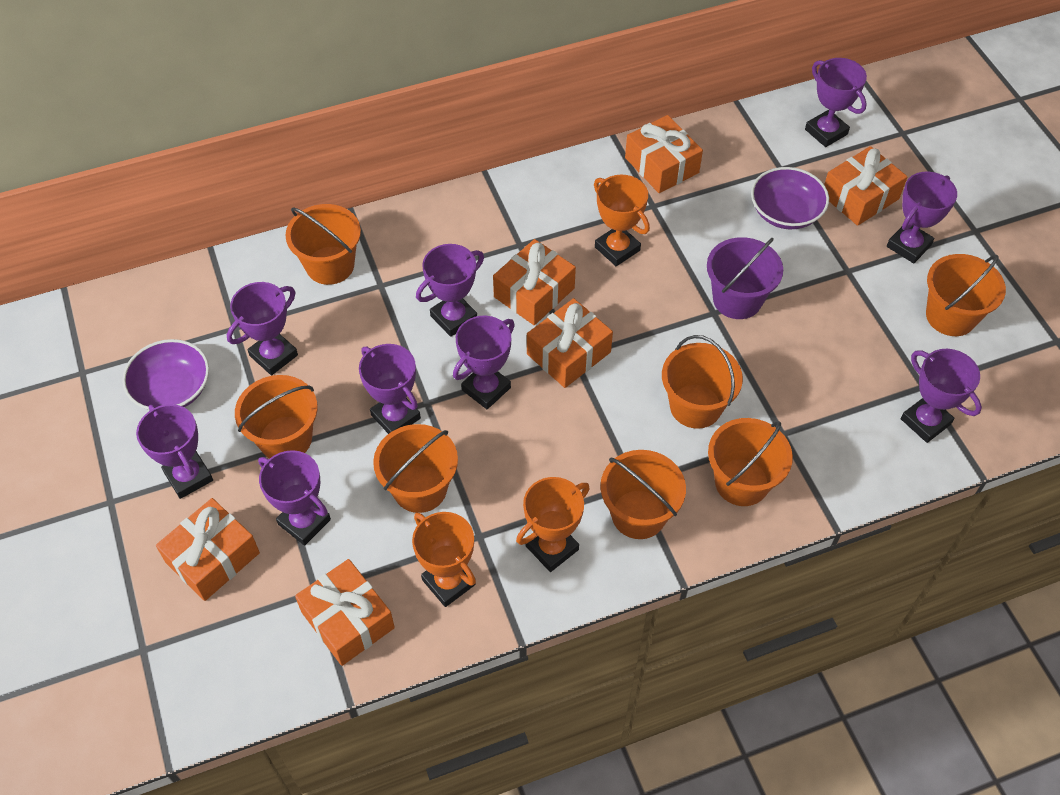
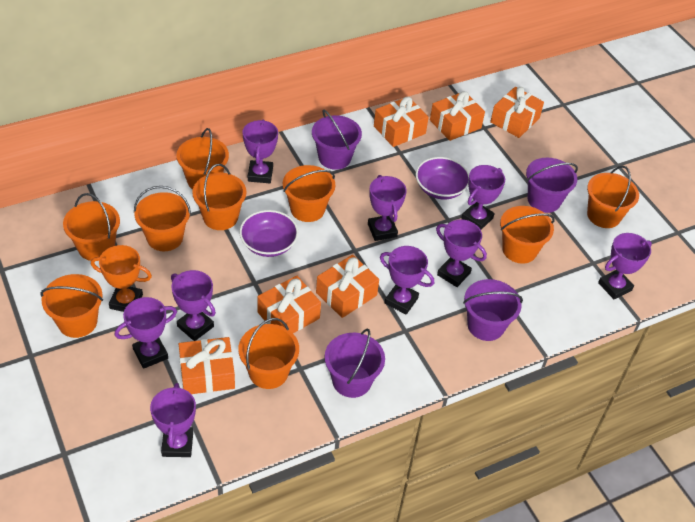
orange bucket: 7 -> 9
orange trophy: 3 -> 1
purple bucket: 1 -> 4

